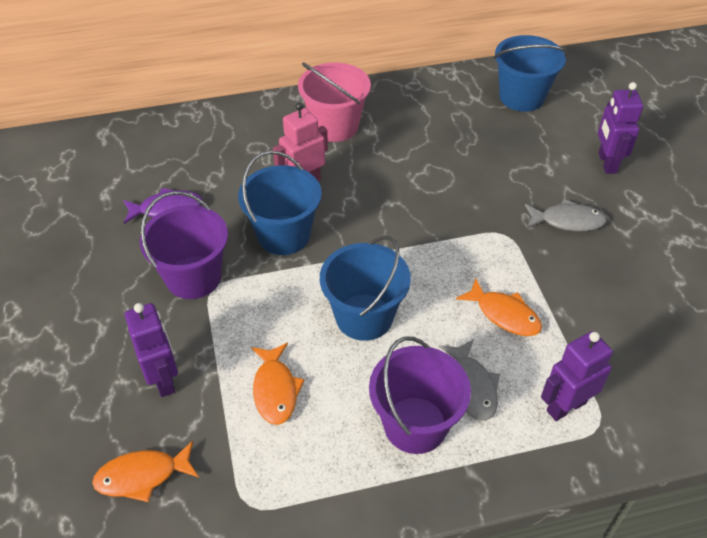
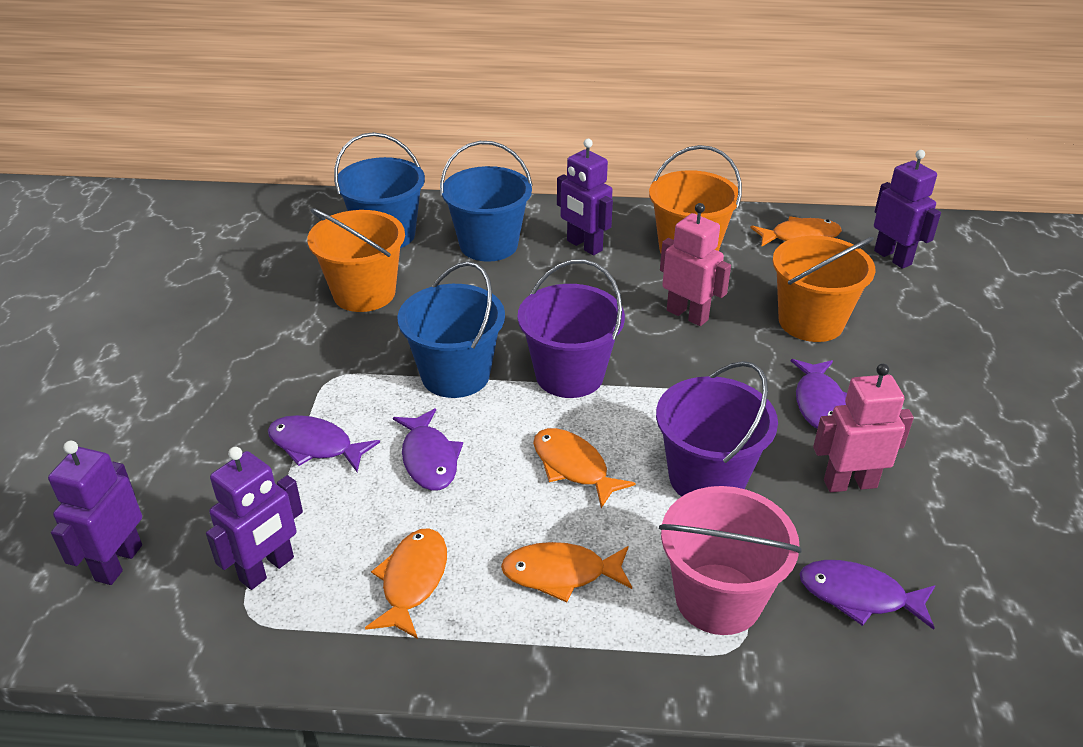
grey fish: 2 -> 0
orange bucket: 0 -> 3
orange fish: 3 -> 4
pink robot: 1 -> 2
purple fish: 1 -> 4
purple robot: 3 -> 4

